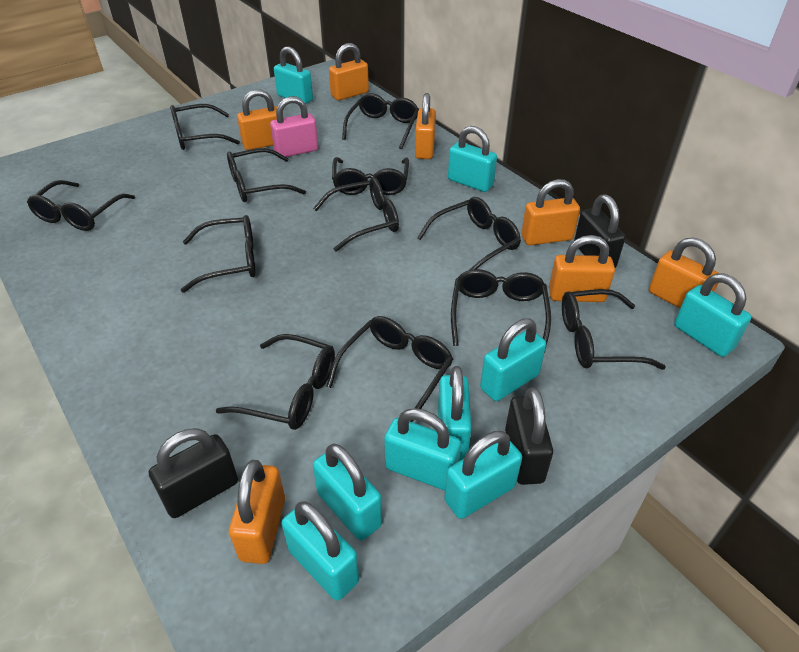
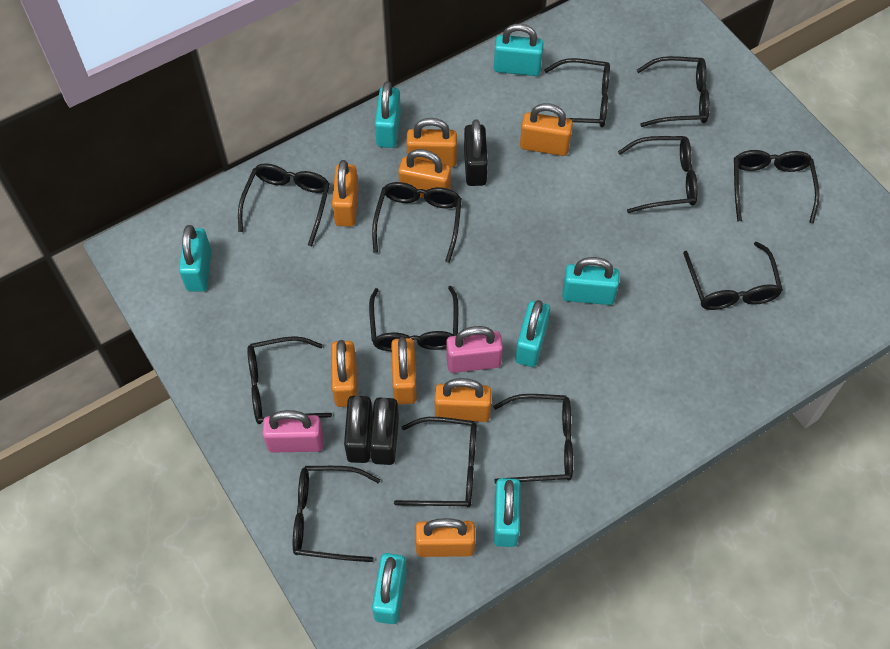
orange padlock: 7 -> 8
pink padlock: 1 -> 2
turquoise padlock: 9 -> 7

